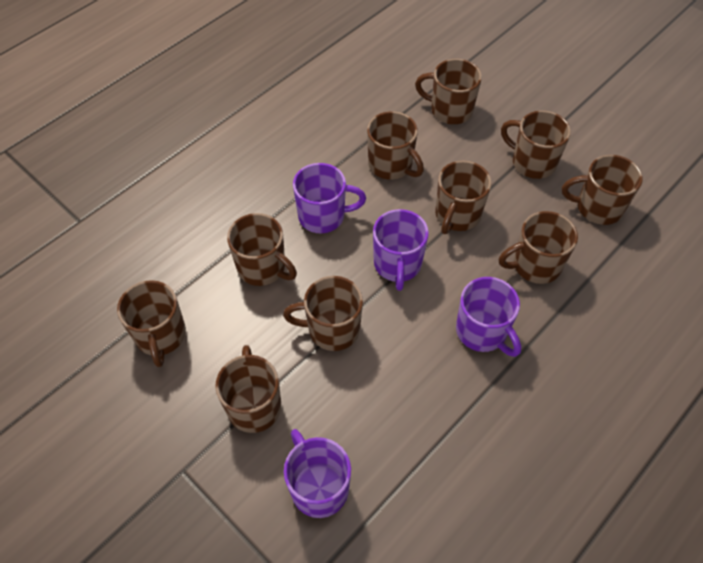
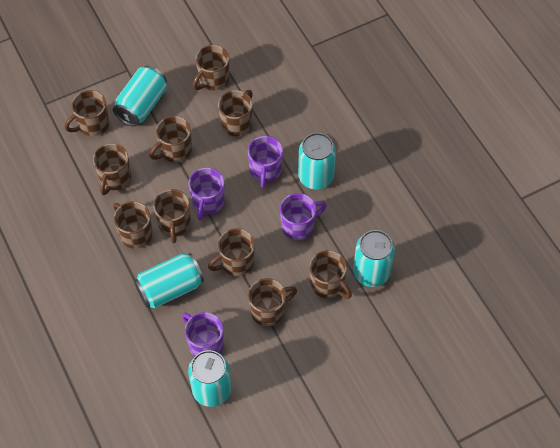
turquoise can: 0 -> 5

